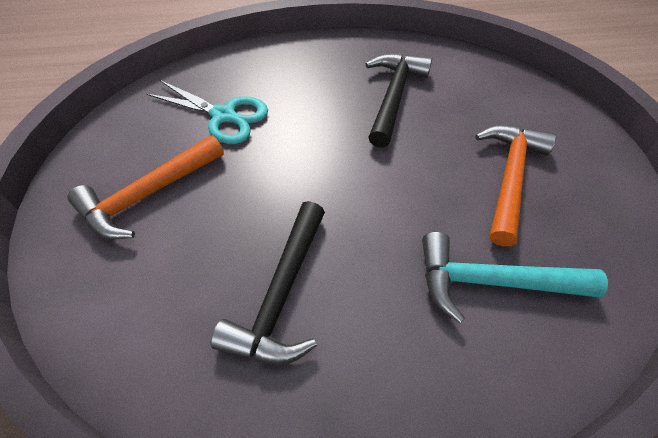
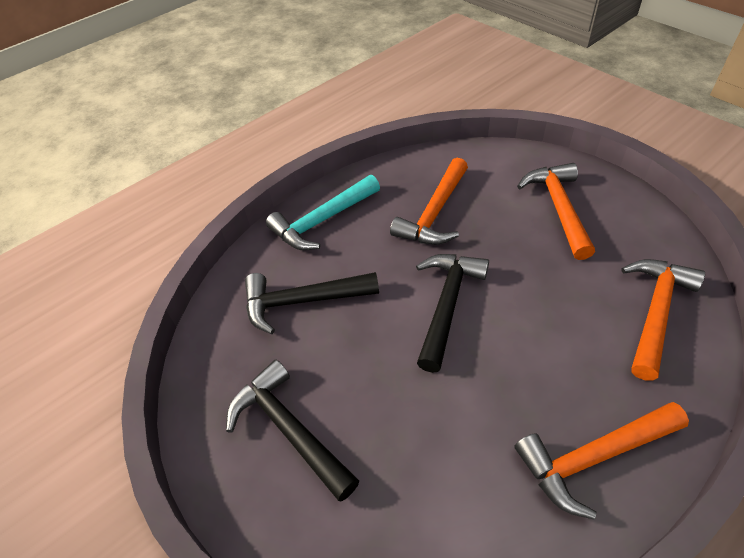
black hammer: 2 -> 3
orange hammer: 2 -> 4
turquoise scissors: 1 -> 0

